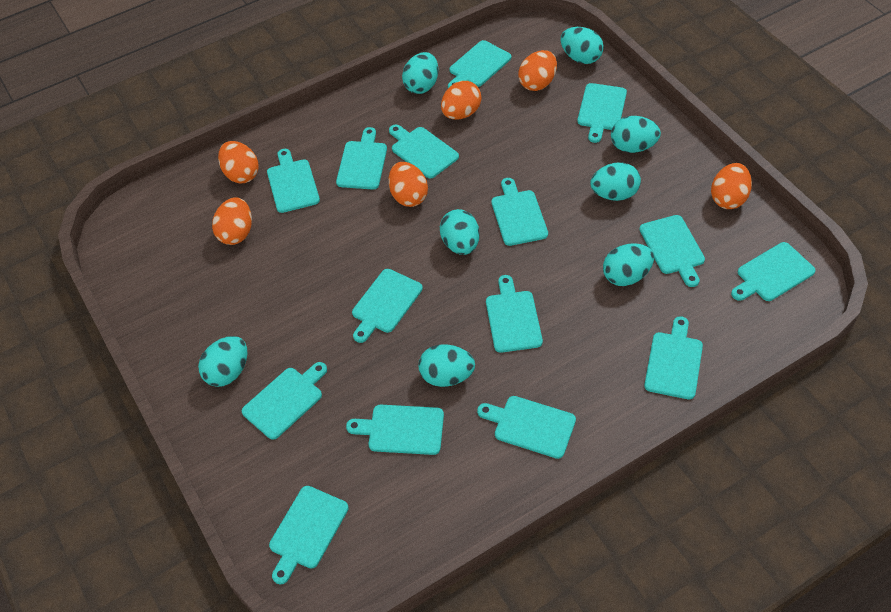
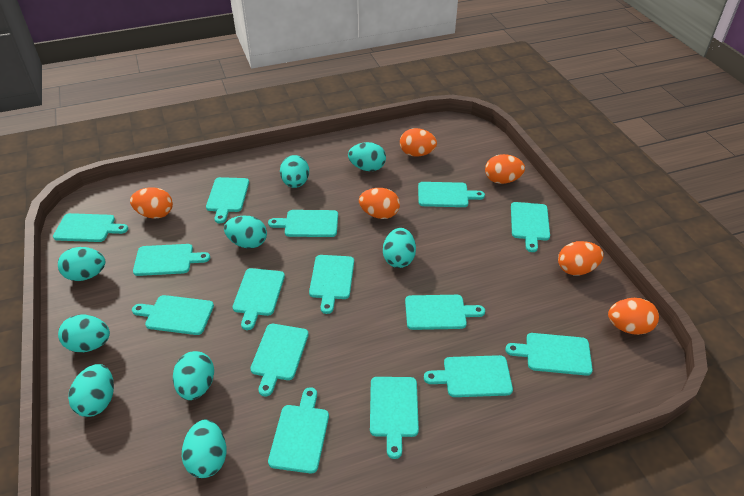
turquoise egg: 8 -> 9

